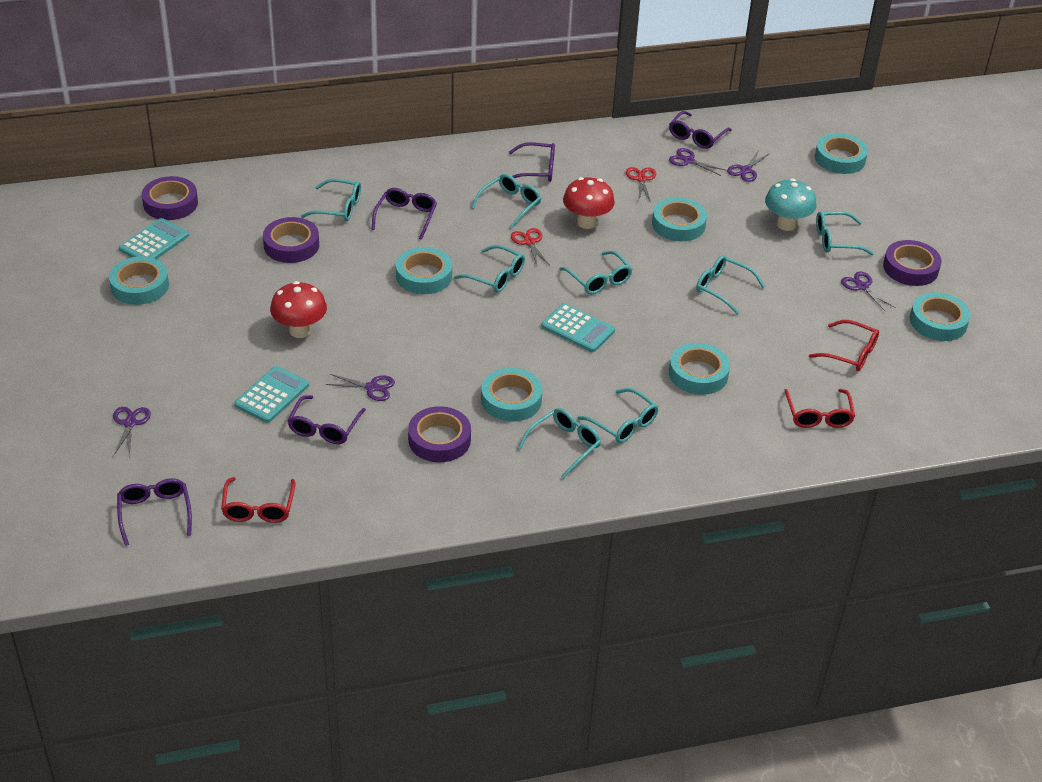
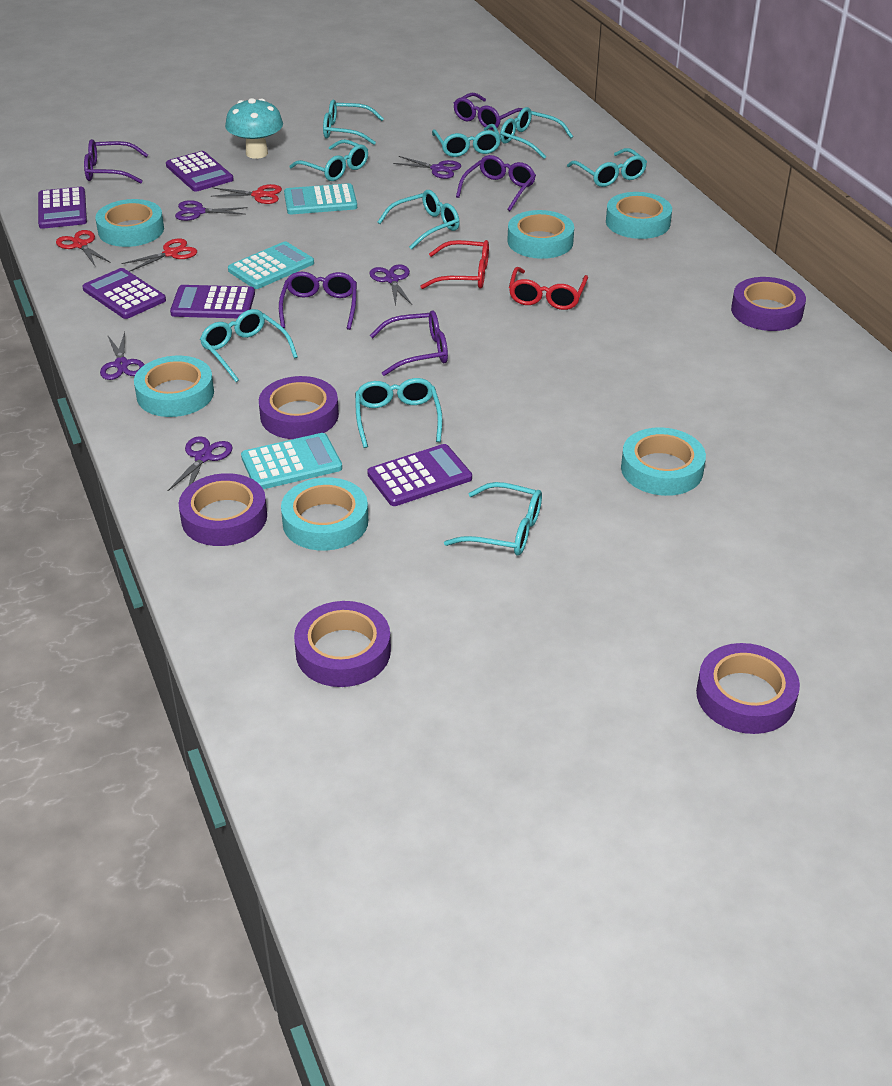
purple calculator: 0 -> 5
purple tape: 4 -> 5
red glasses: 3 -> 2
red mushroom: 2 -> 0
red scissors: 2 -> 3
turquoise glasses: 8 -> 9
turquoise tape: 7 -> 6

